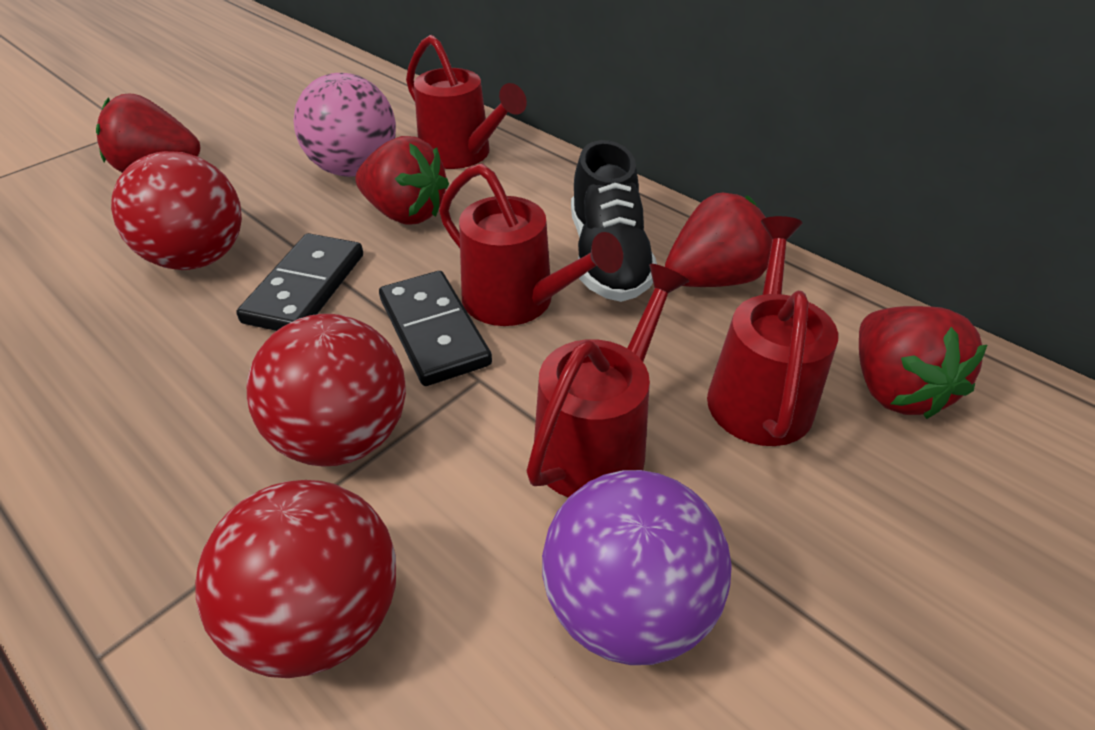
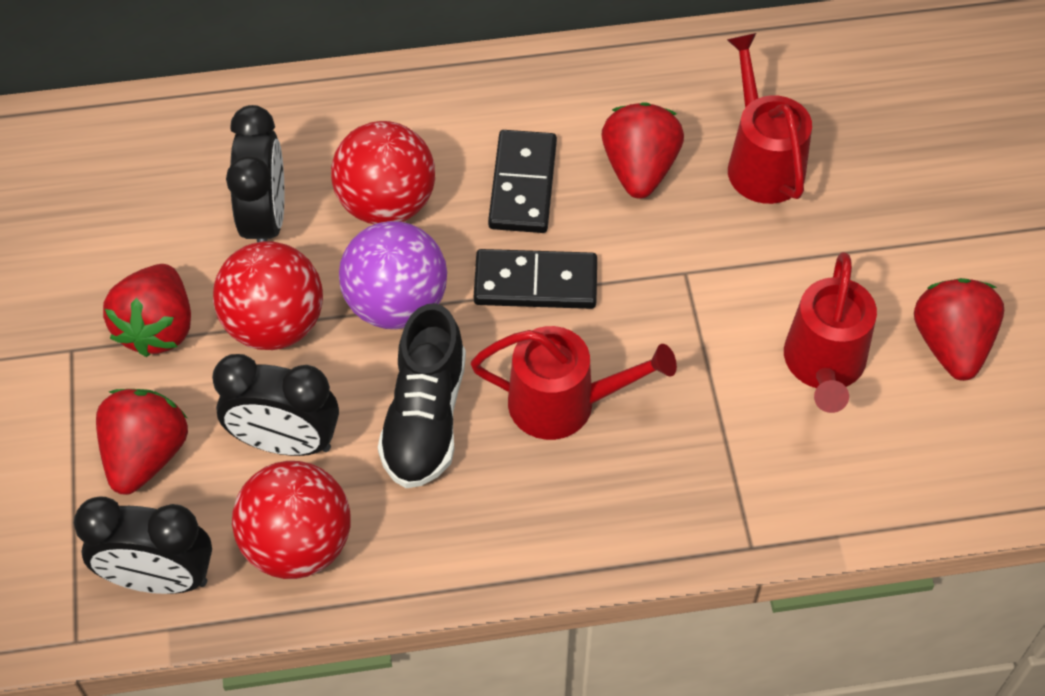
black clock: 0 -> 3
pink ball: 1 -> 0
red watering can: 4 -> 3

